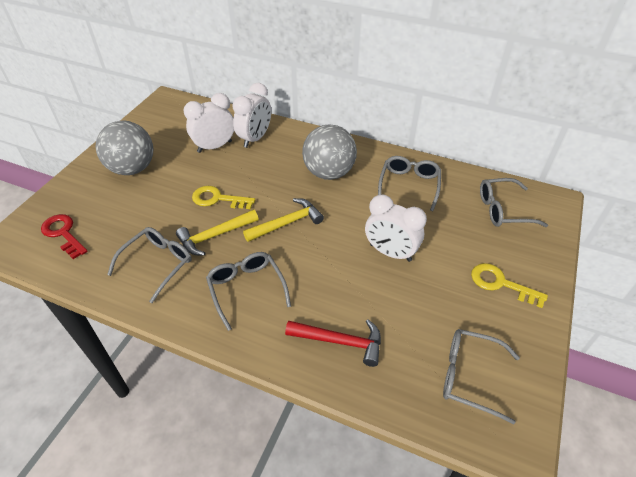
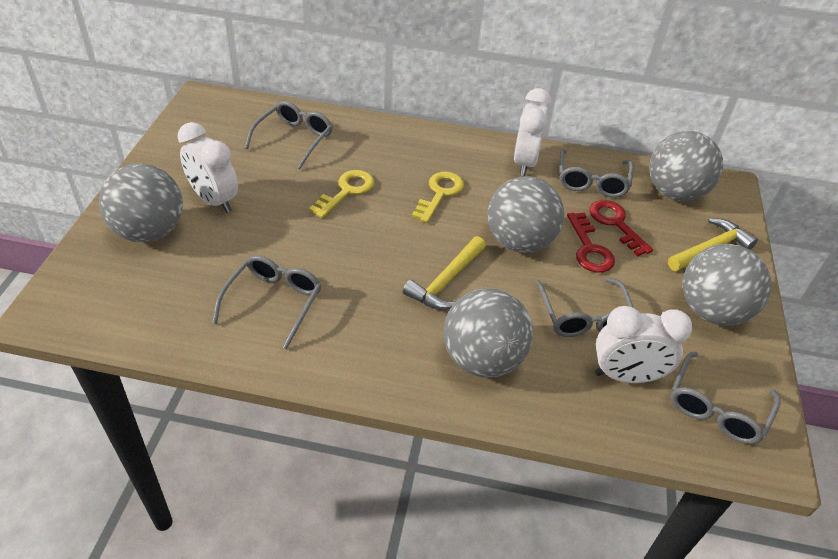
grey ball: 2 -> 5
red hammer: 1 -> 0
red key: 1 -> 2

